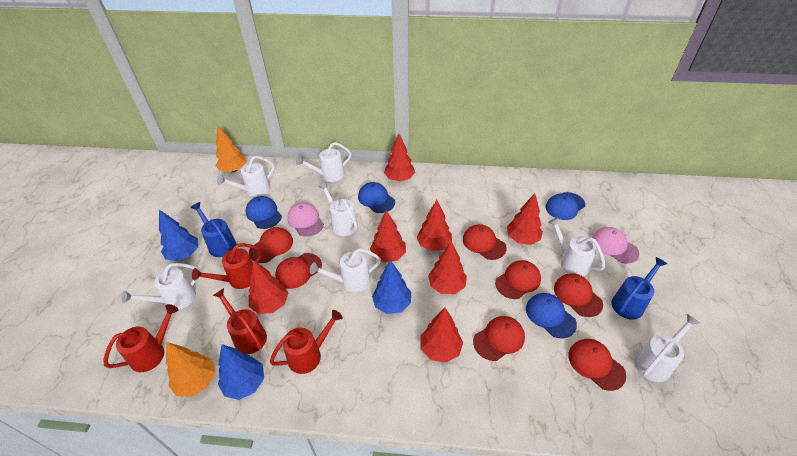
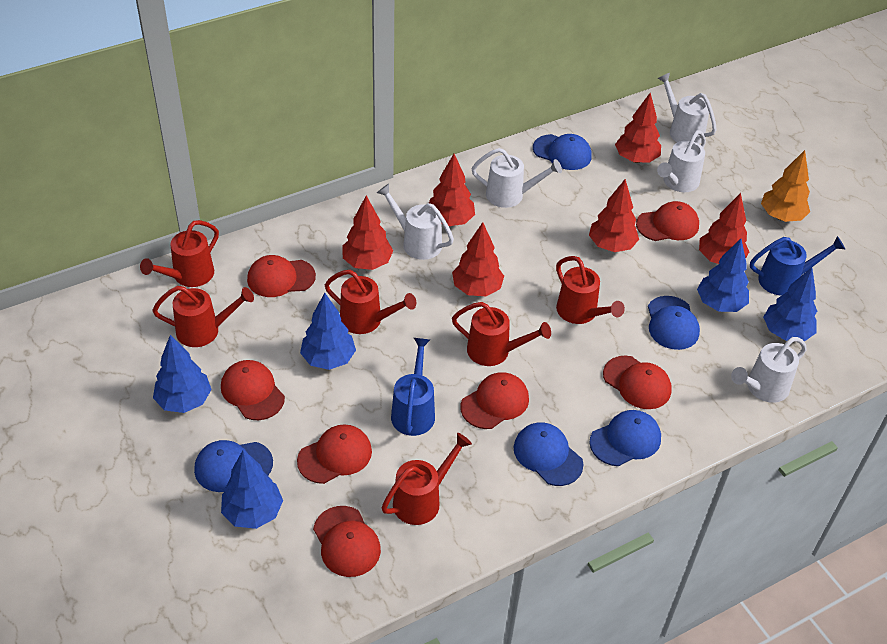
blue cap: 4 -> 5
blue tree: 3 -> 5
orange tree: 2 -> 1
pink cap: 2 -> 0
red tree: 7 -> 6
red watering can: 4 -> 6
white watering can: 7 -> 5

